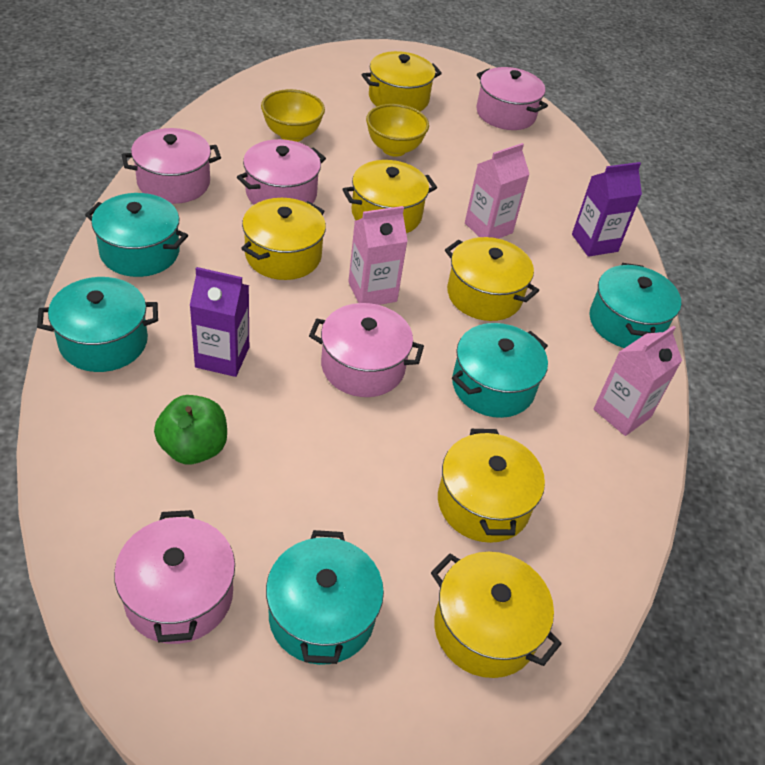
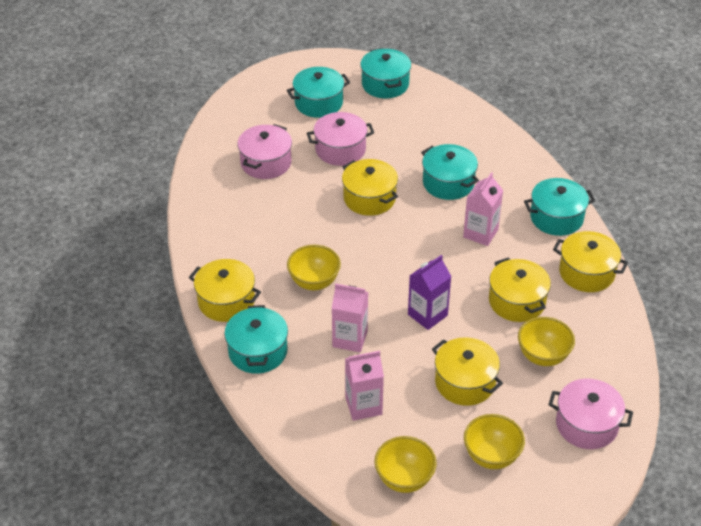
green apple: 1 -> 0
pink pot: 5 -> 3
purple carton: 2 -> 1
yellow bowl: 2 -> 4
yellow pot: 6 -> 5

